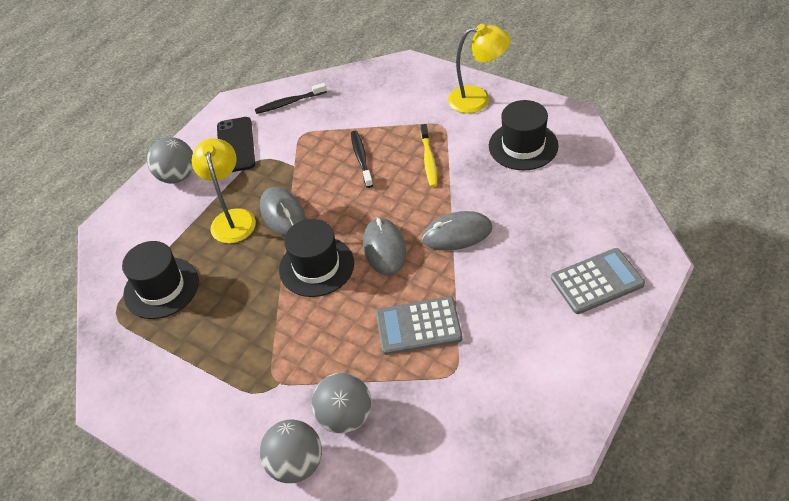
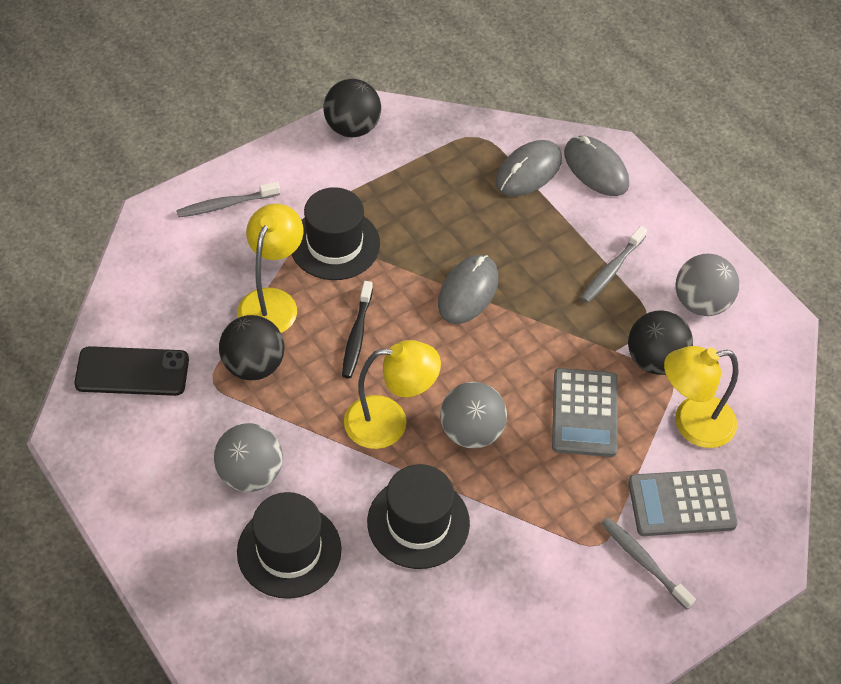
black ball: 0 -> 3
black toothbrush: 2 -> 1
grey toothbrush: 0 -> 3
yellow lamp: 2 -> 3
yellow toothbrush: 1 -> 0

